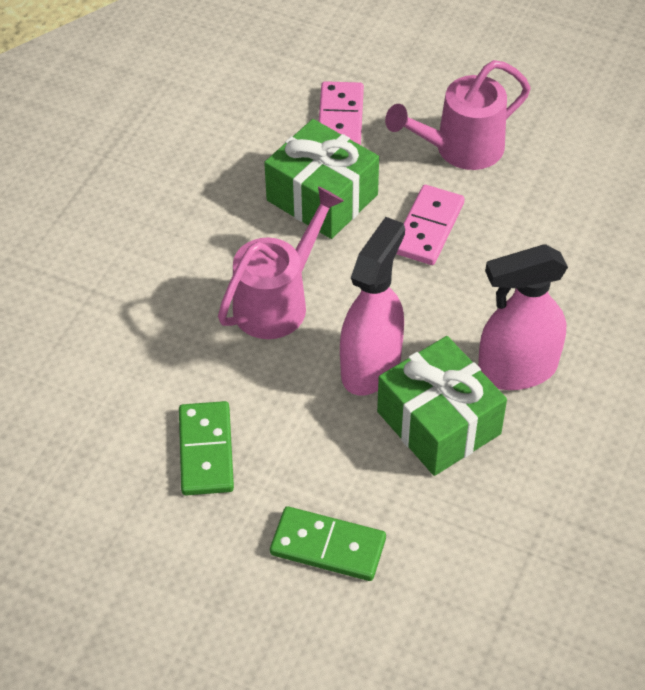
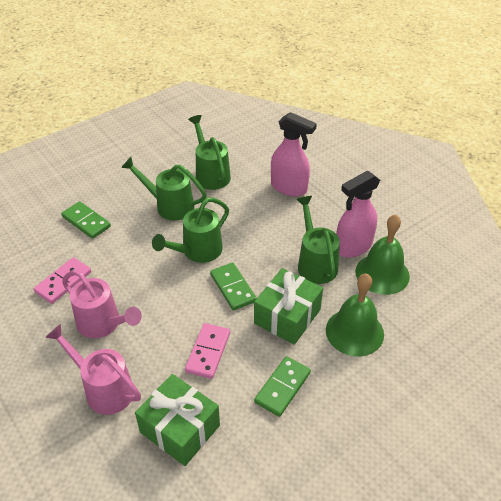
green bell: 0 -> 2
green domino: 2 -> 3
green watering can: 0 -> 4

